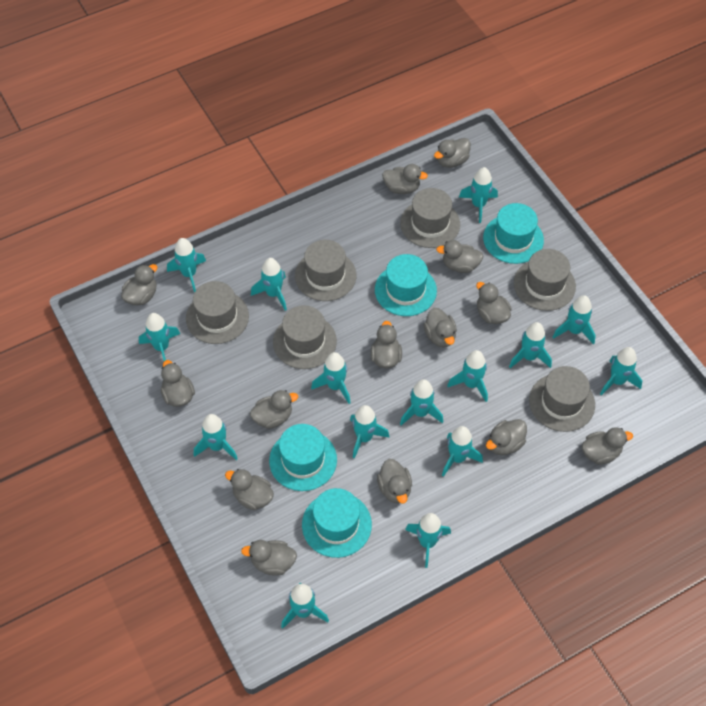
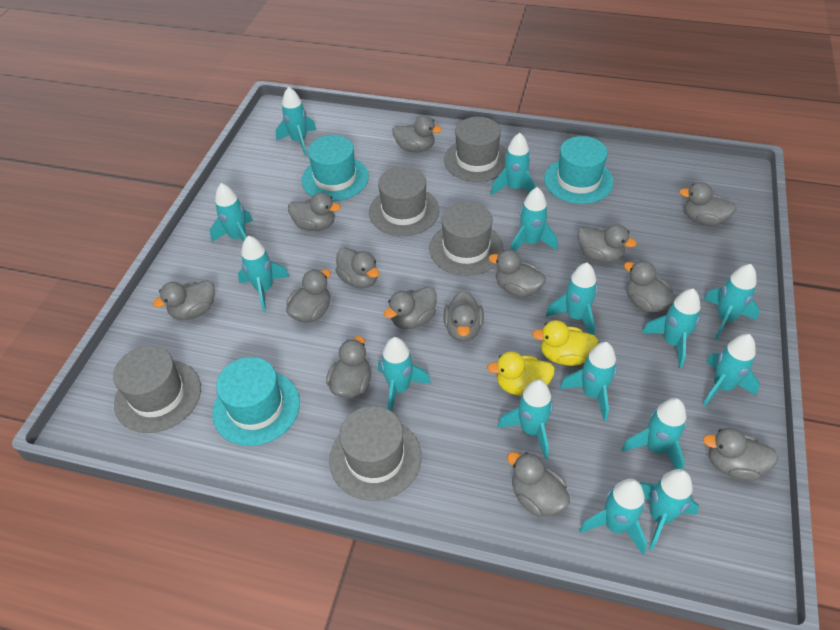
grey hat: 6 -> 5
turquoise hat: 4 -> 3
yellow duck: 0 -> 2

